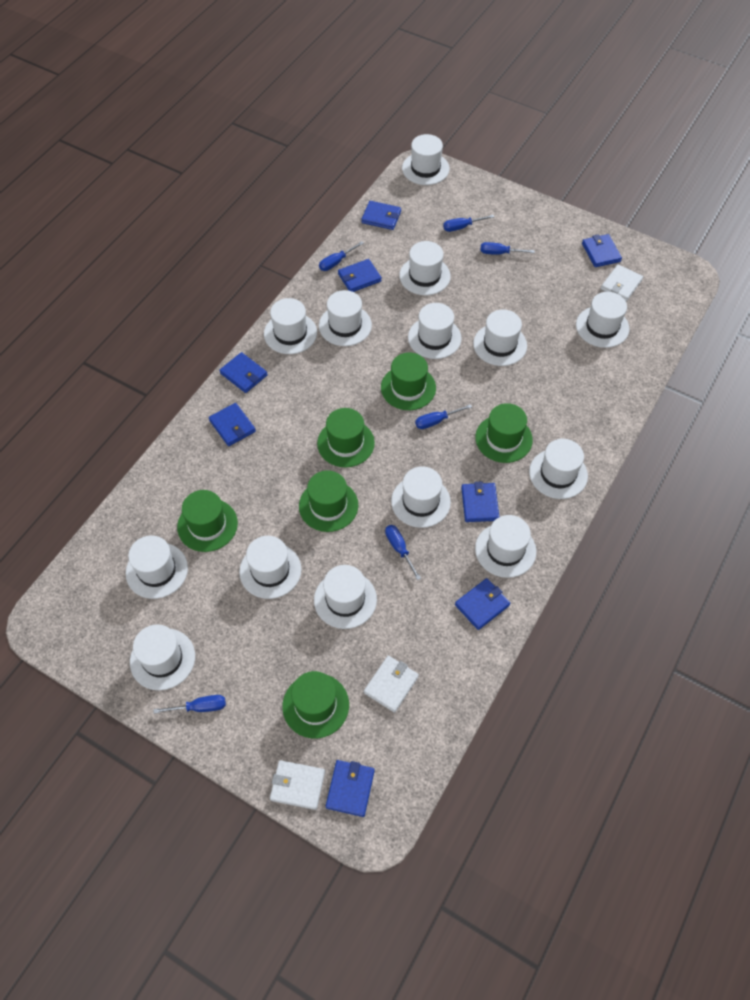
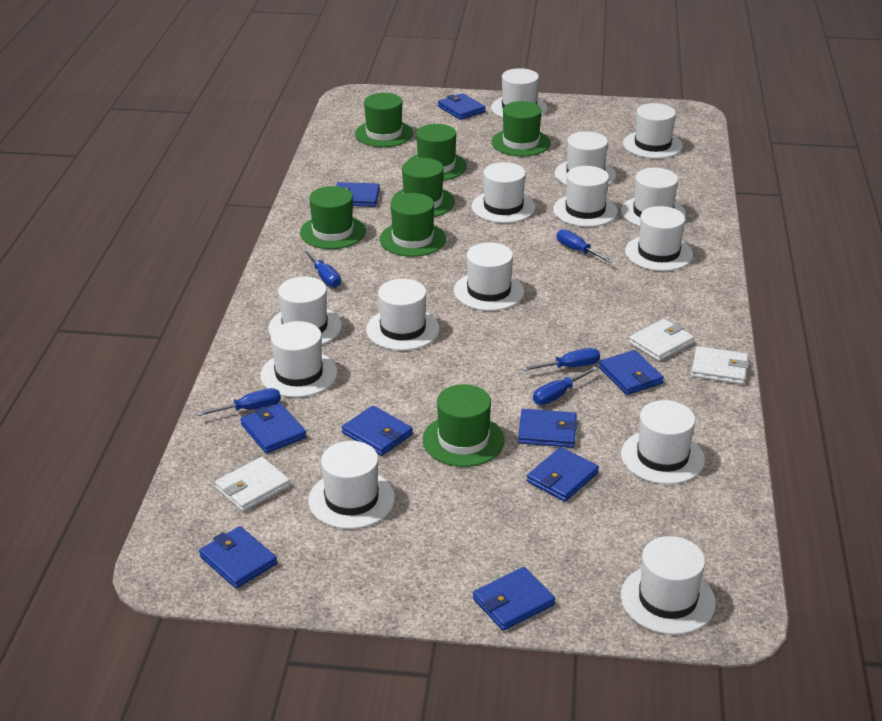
blue screwdriver: 6 -> 5
blue wallet: 8 -> 9
green hat: 6 -> 7

